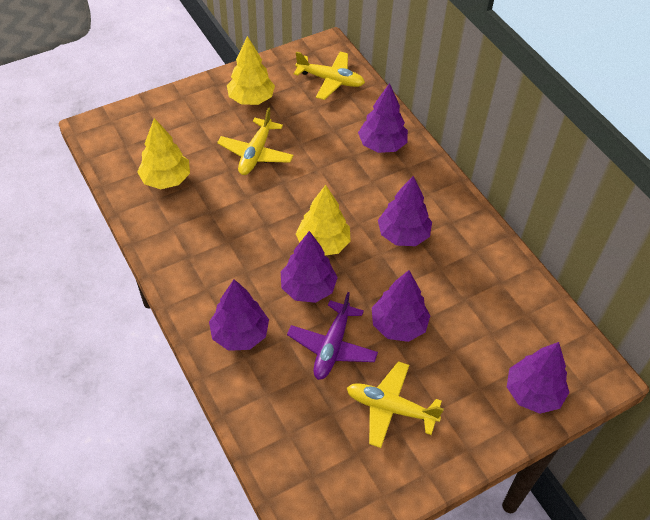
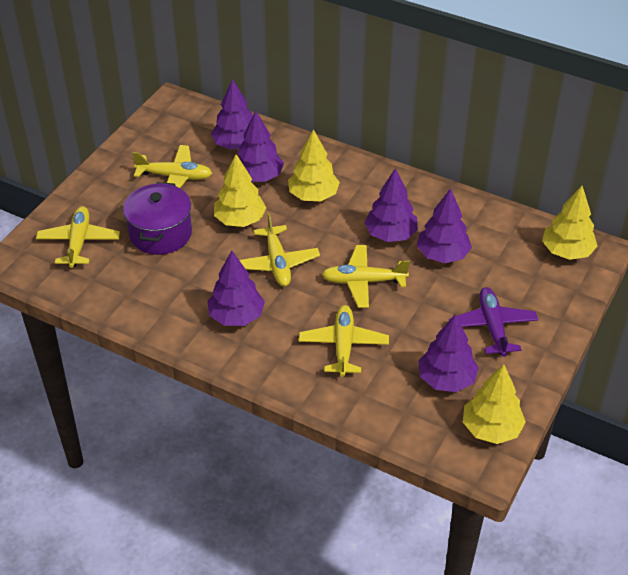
purple pot: 0 -> 1
yellow plane: 3 -> 5
yellow tree: 3 -> 4

